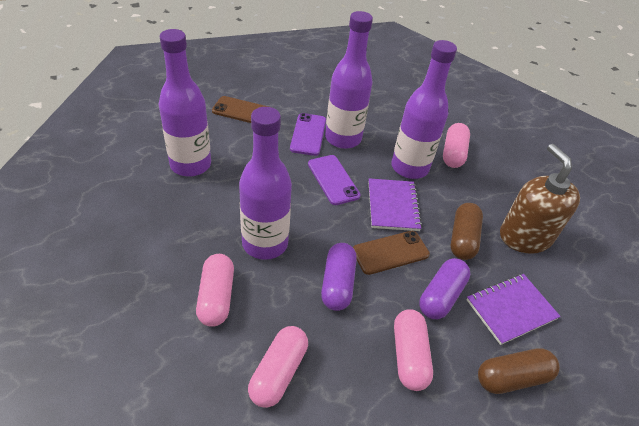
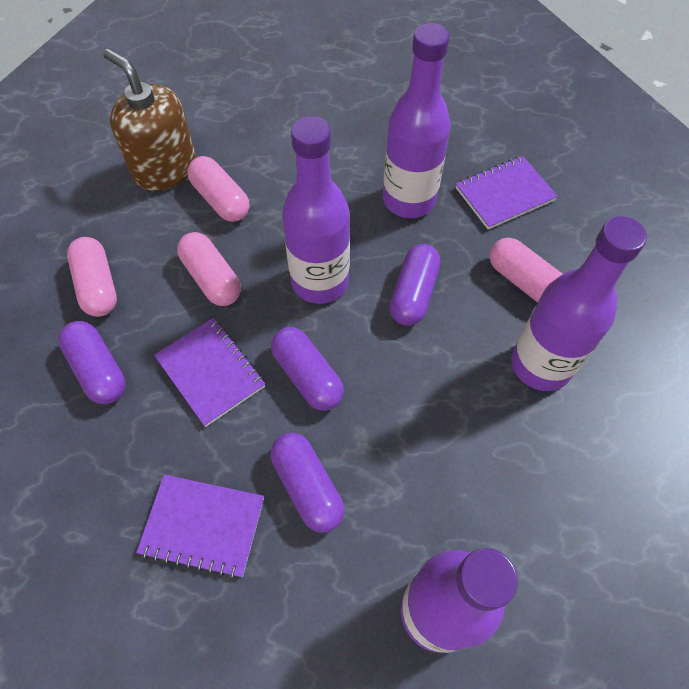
brown capsule: 2 -> 0
brown phone: 2 -> 0
purple capsule: 2 -> 4
purple notebook: 2 -> 3
purple phone: 2 -> 0

